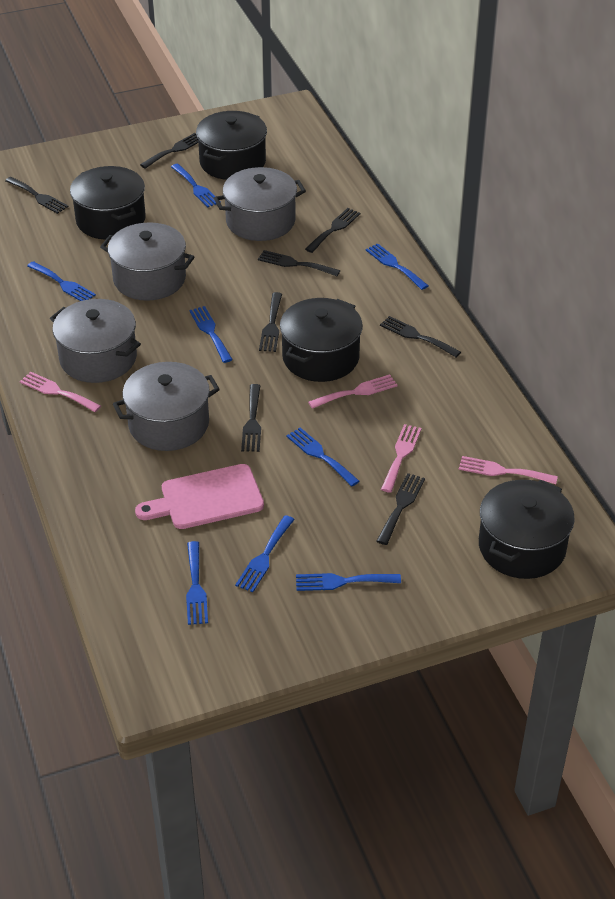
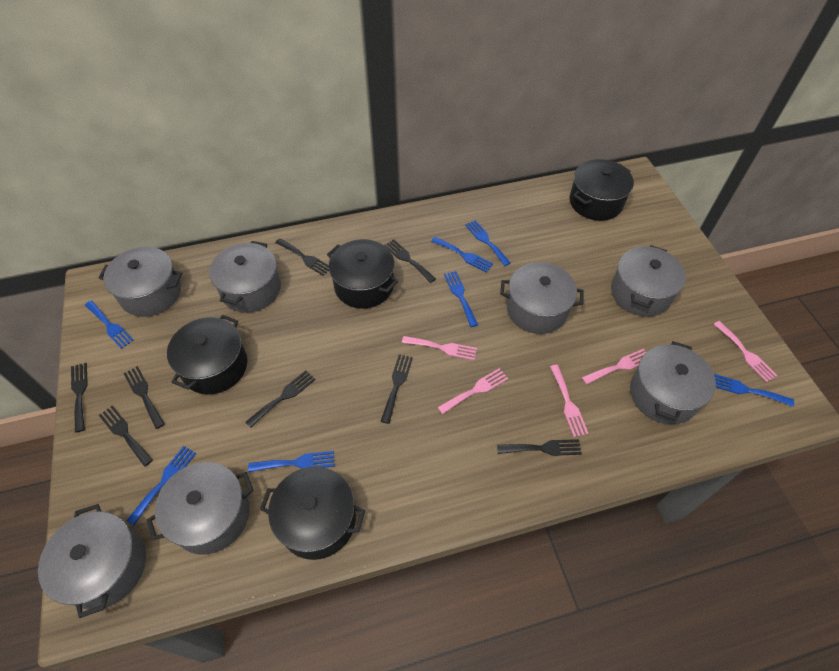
blue fork: 8 -> 7
grey pot: 4 -> 7
pink cutting board: 1 -> 0
pink fork: 4 -> 5

